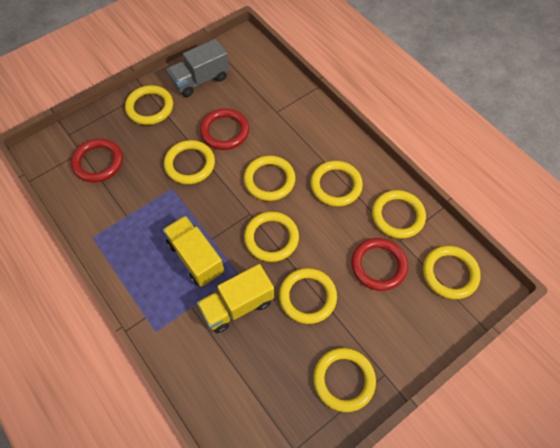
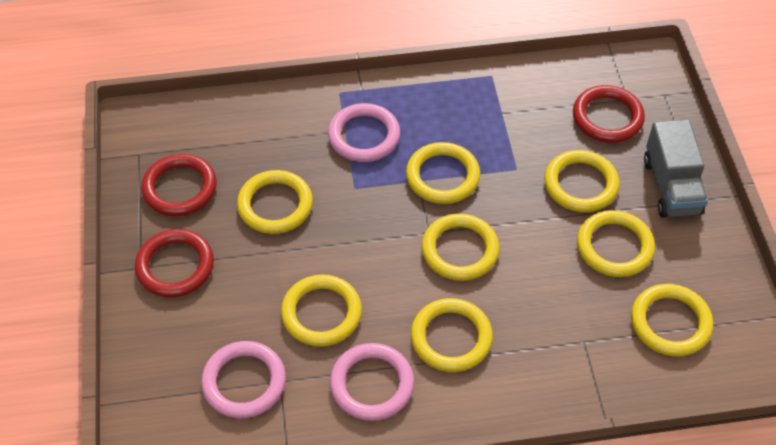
pink ring: 0 -> 3
yellow ring: 9 -> 8
yellow truck: 2 -> 0

